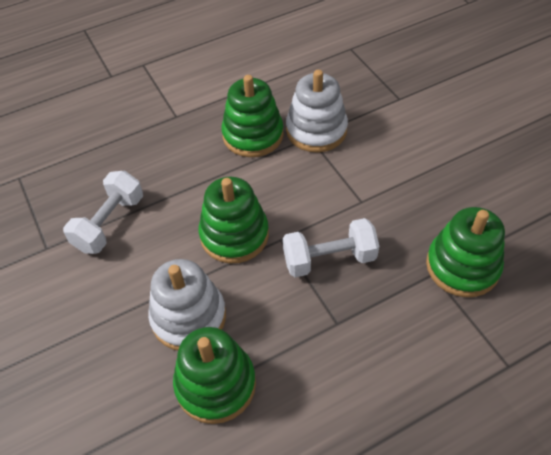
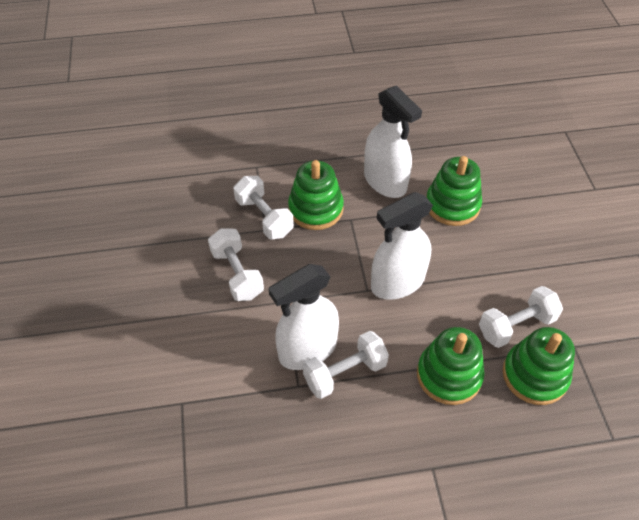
white dumbbell: 2 -> 4
white spray bottle: 0 -> 3
white stacking toy: 2 -> 0

